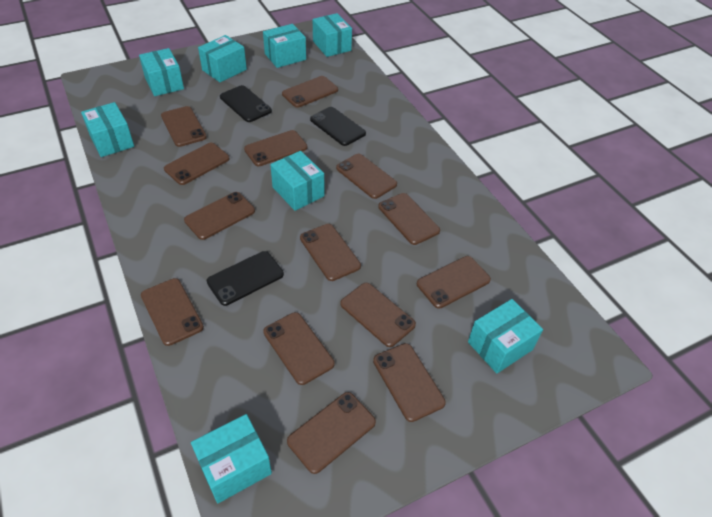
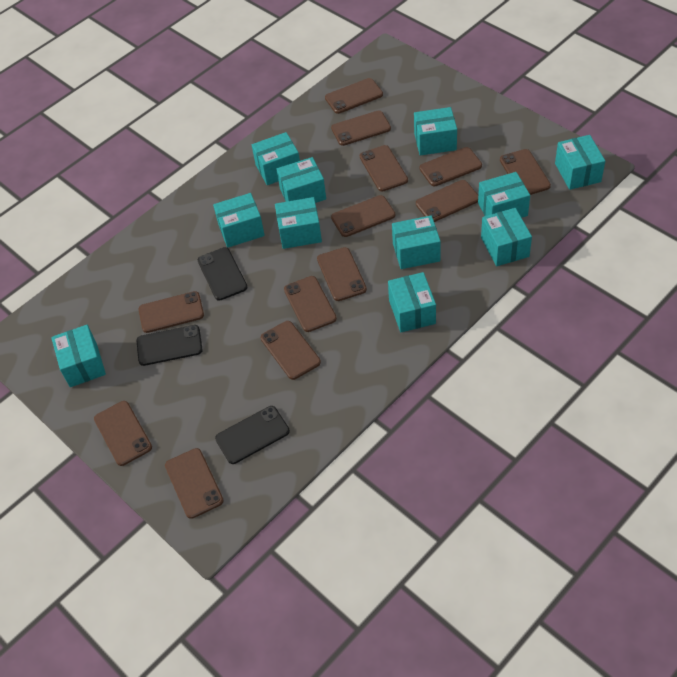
brown phone: 14 -> 13
turquoise box: 8 -> 11

